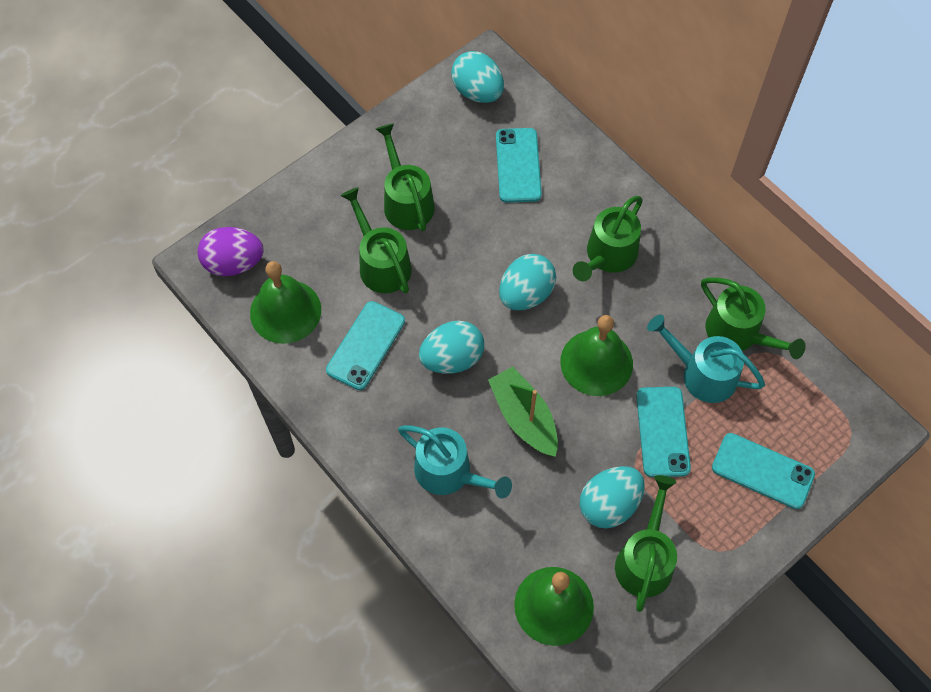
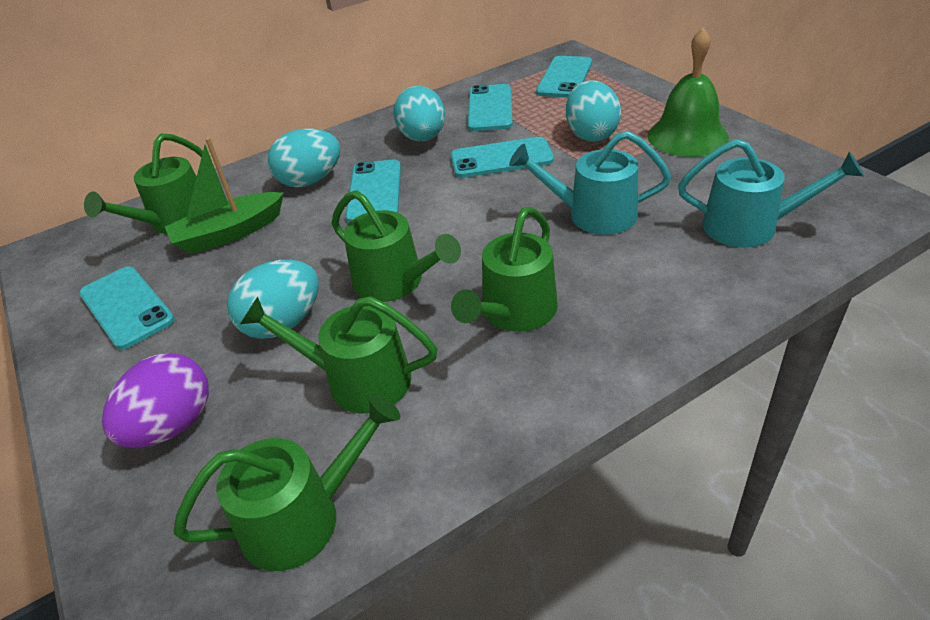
green bell: 3 -> 1
turquoise phone: 4 -> 5

